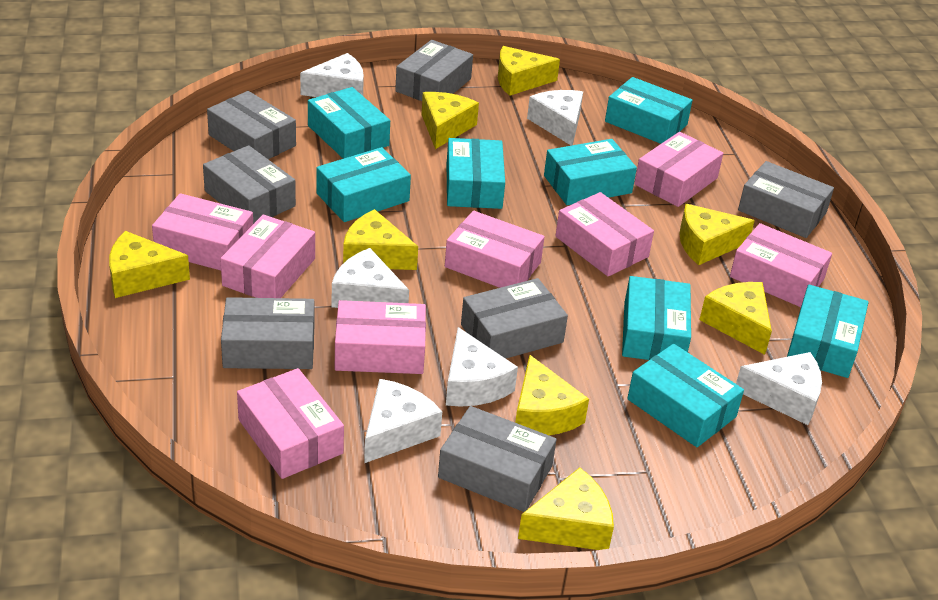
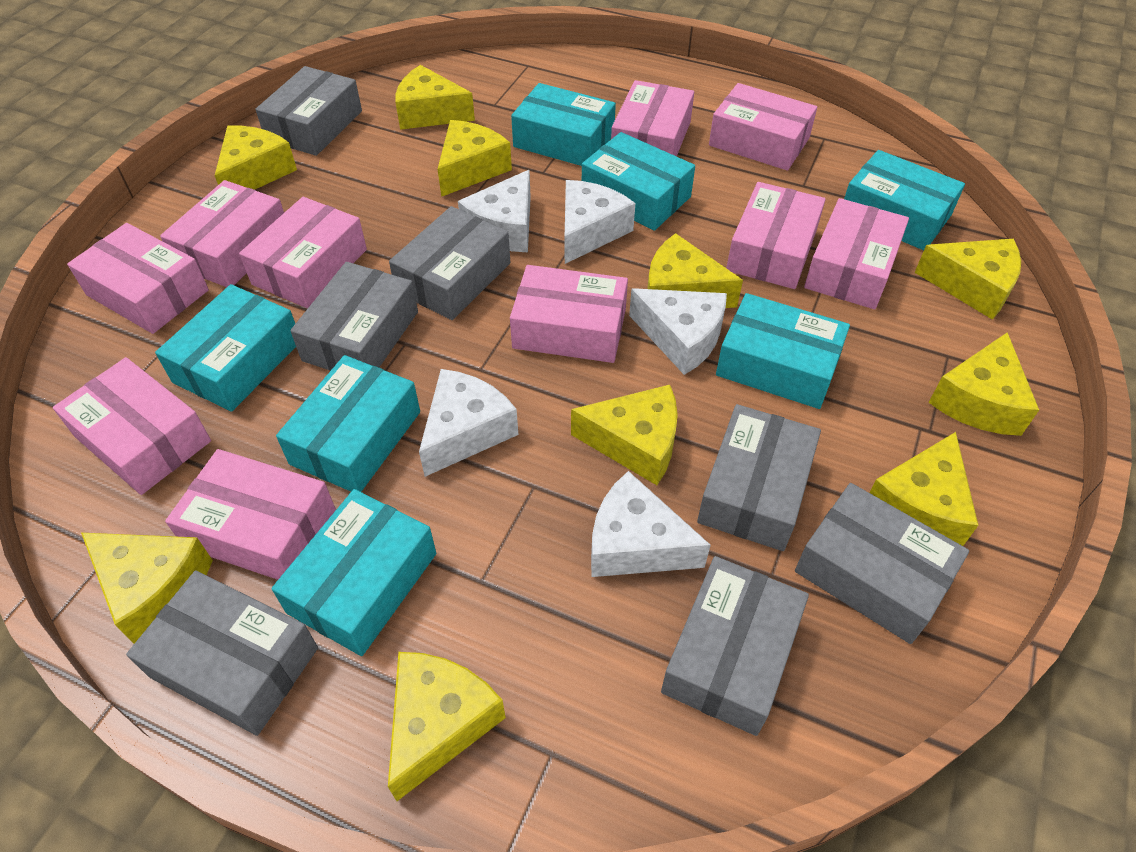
pink box: 8 -> 10
turquoise box: 8 -> 7
white cheese: 6 -> 5
yellow cheese: 8 -> 10

